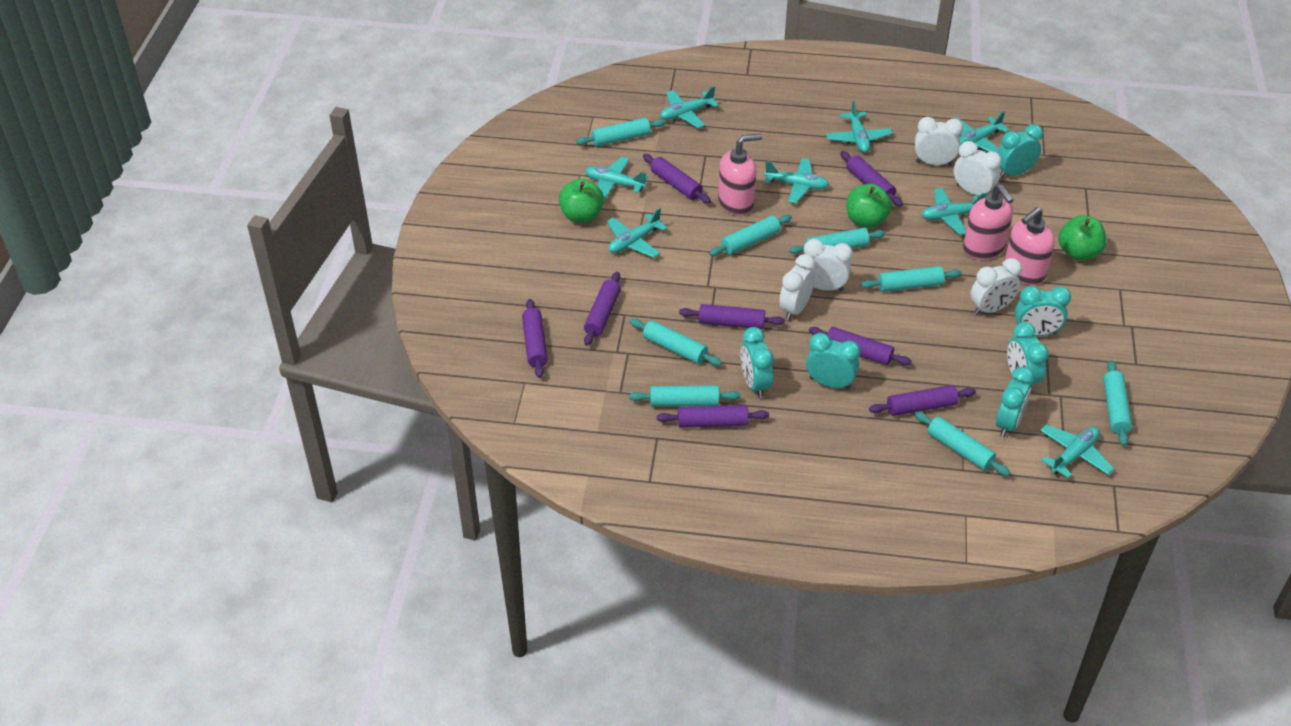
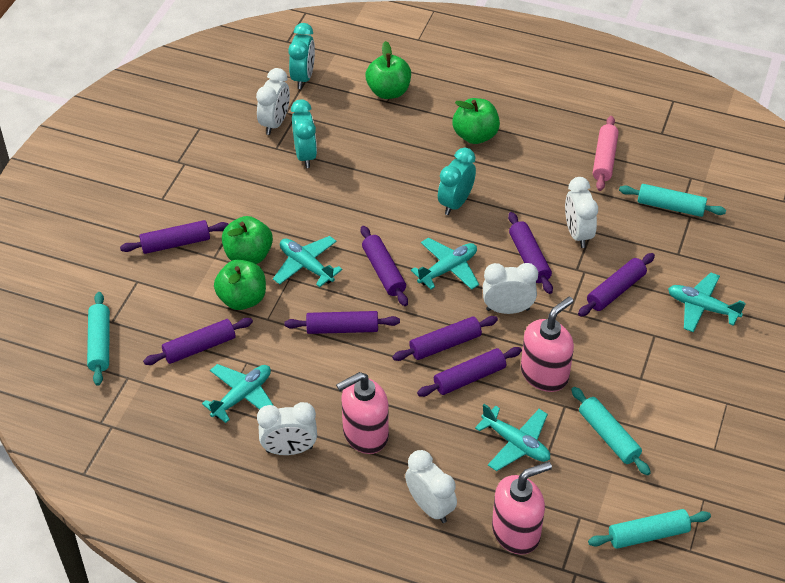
green apple: 3 -> 4
pink rolling pin: 0 -> 1
turquoise clock: 6 -> 3
turquoise plane: 8 -> 5
turquoise rolling pin: 8 -> 4

